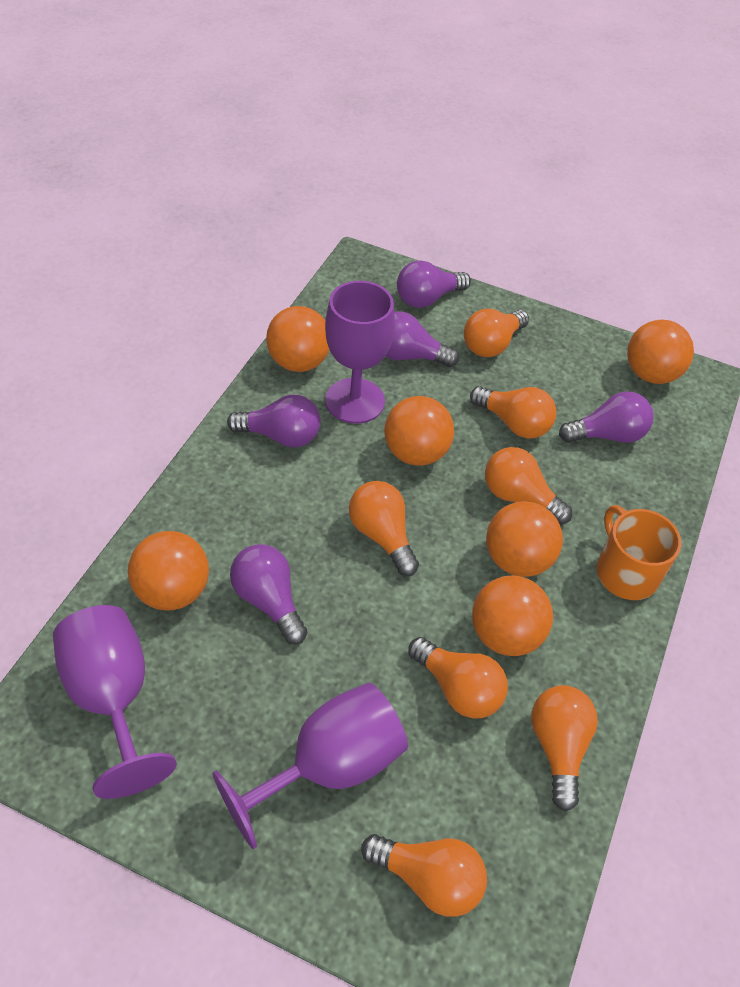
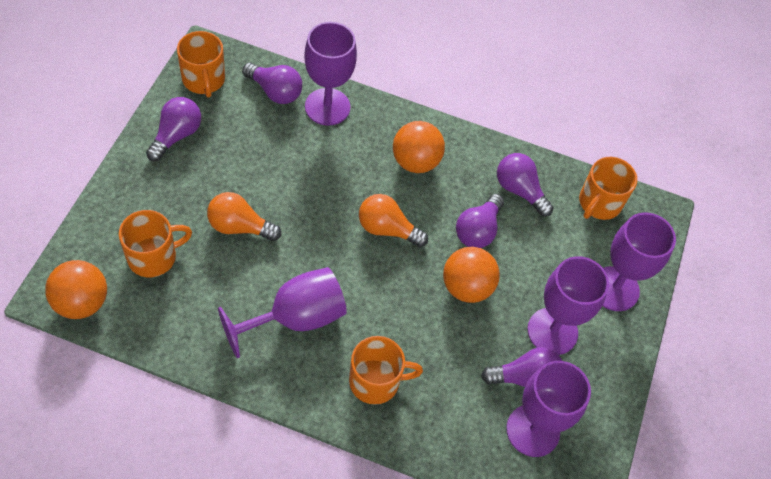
orange ball: 6 -> 3
orange light bulb: 7 -> 2
orange mug: 1 -> 4
purple goblet: 3 -> 5

